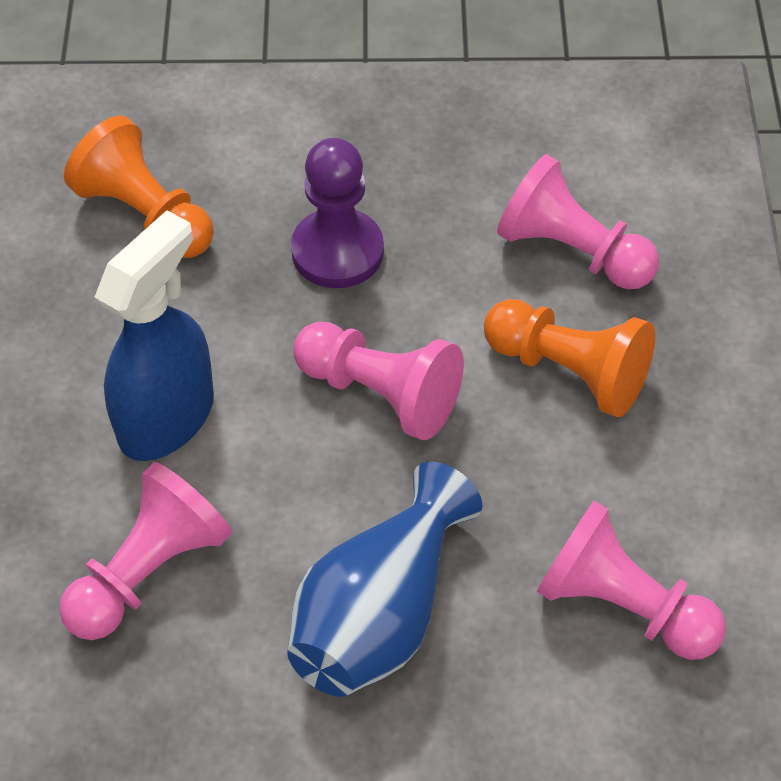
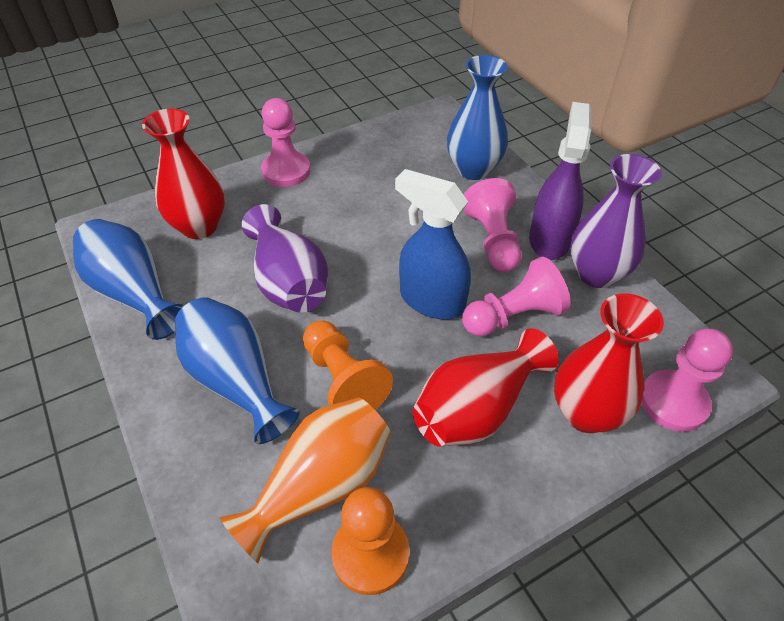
blue vase: 1 -> 3
orange vase: 0 -> 1
purple pawn: 1 -> 0
purple spray bottle: 0 -> 1
purple vase: 0 -> 2
red vase: 0 -> 3

